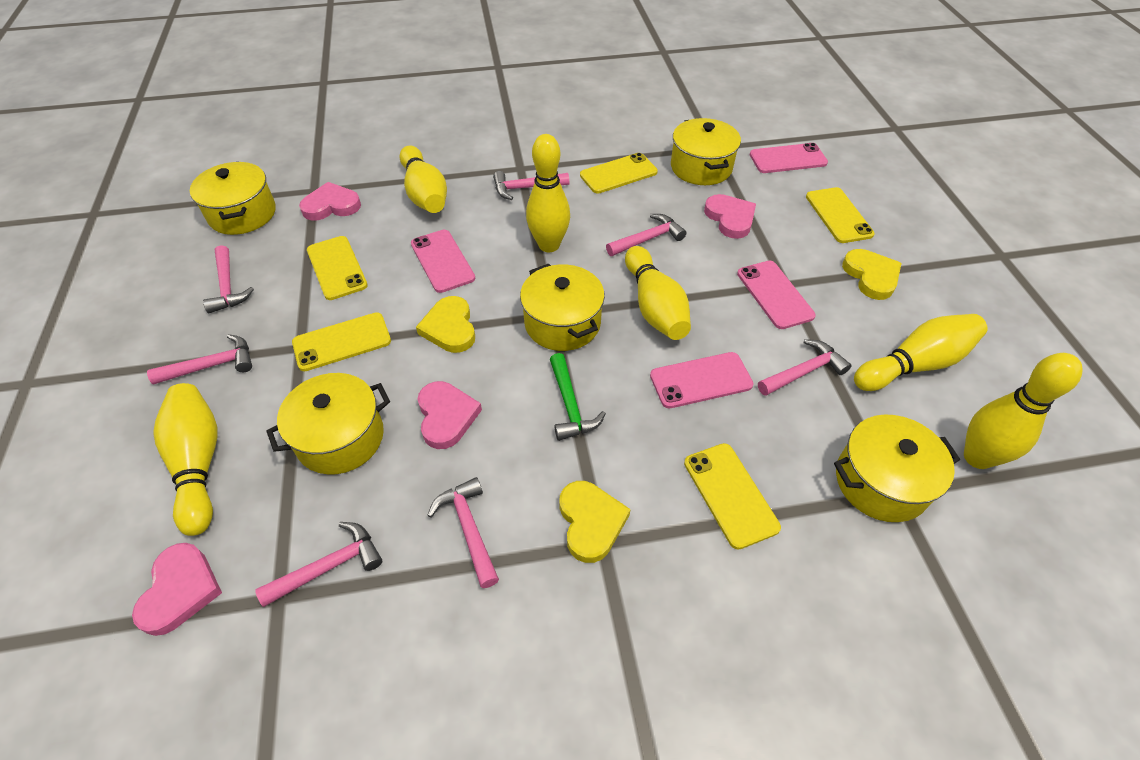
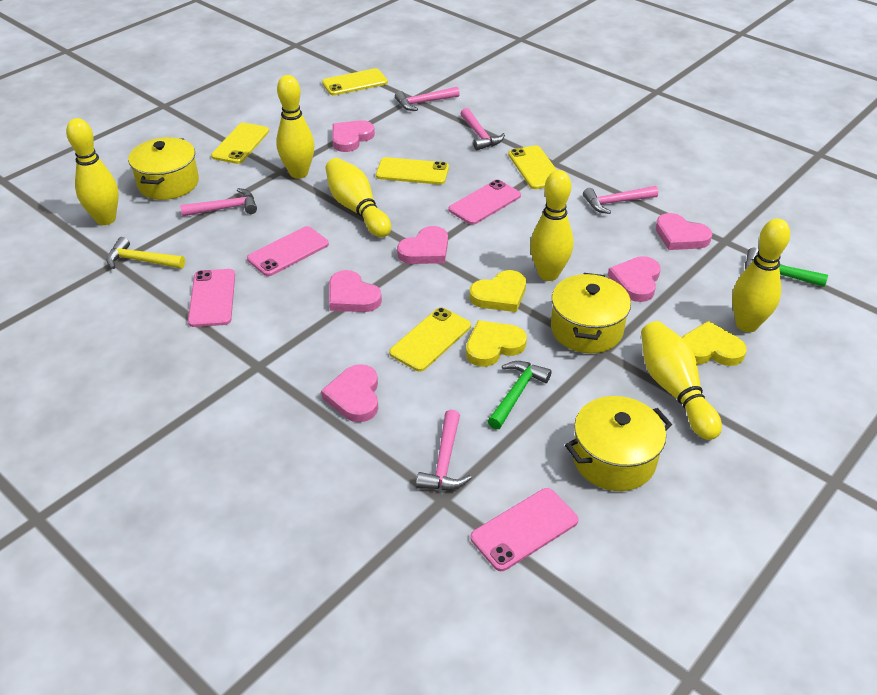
green hammer: 1 -> 2
pink hammer: 7 -> 5
pink heart: 4 -> 6
yellow hammer: 0 -> 1
yellow pot: 5 -> 3

